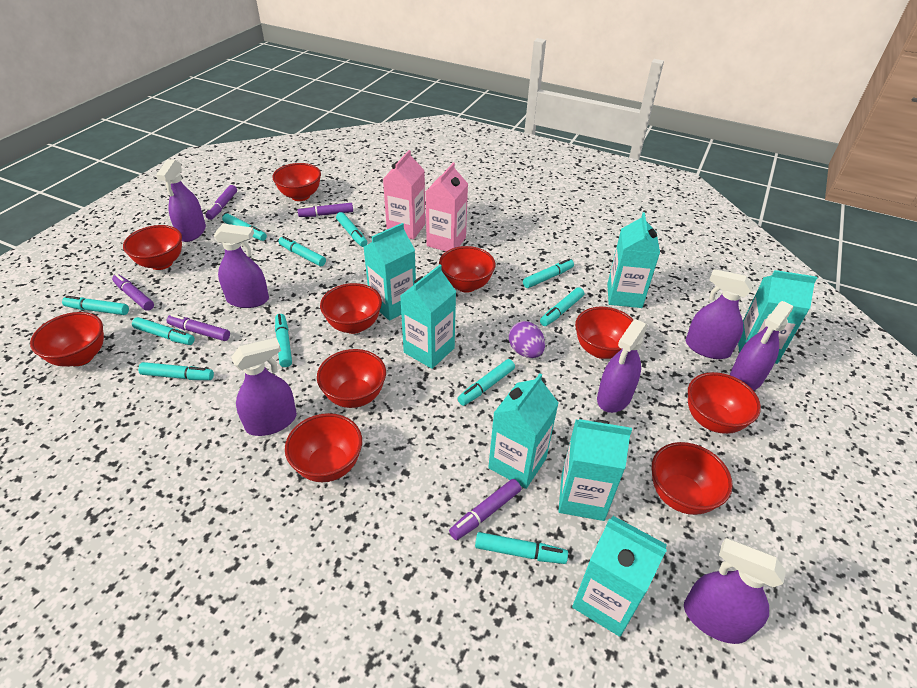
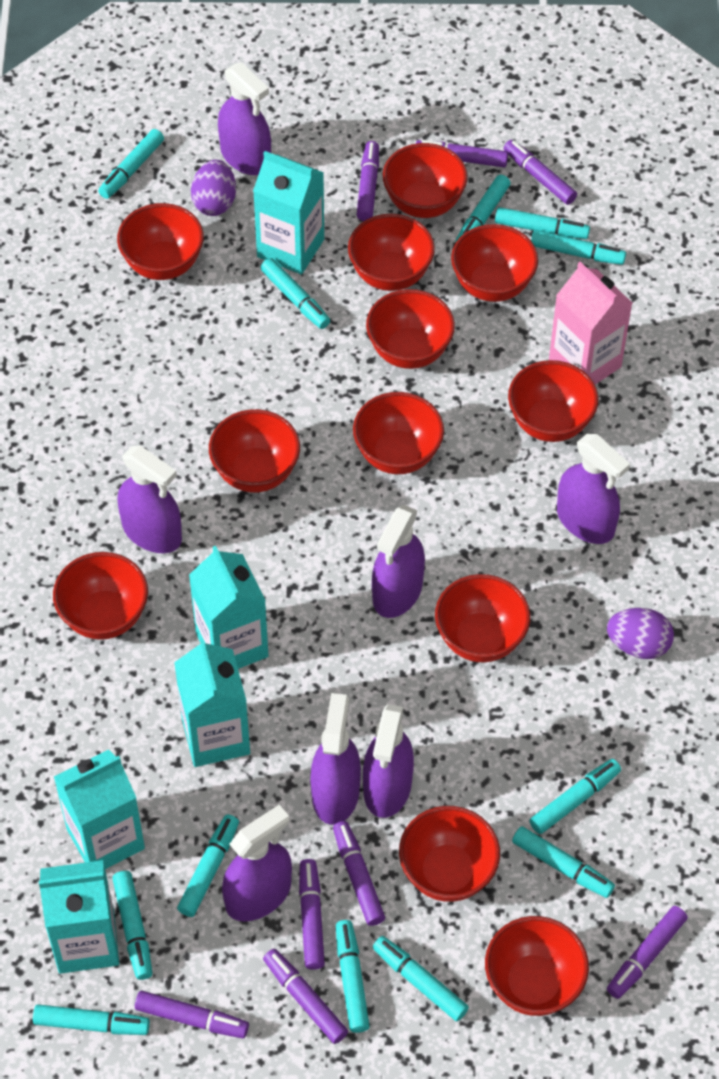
pink carton: 2 -> 1
purple egg: 1 -> 2
purple marker: 5 -> 8
red bowl: 10 -> 12
turquoise carton: 7 -> 5
turquoise marker: 11 -> 12

